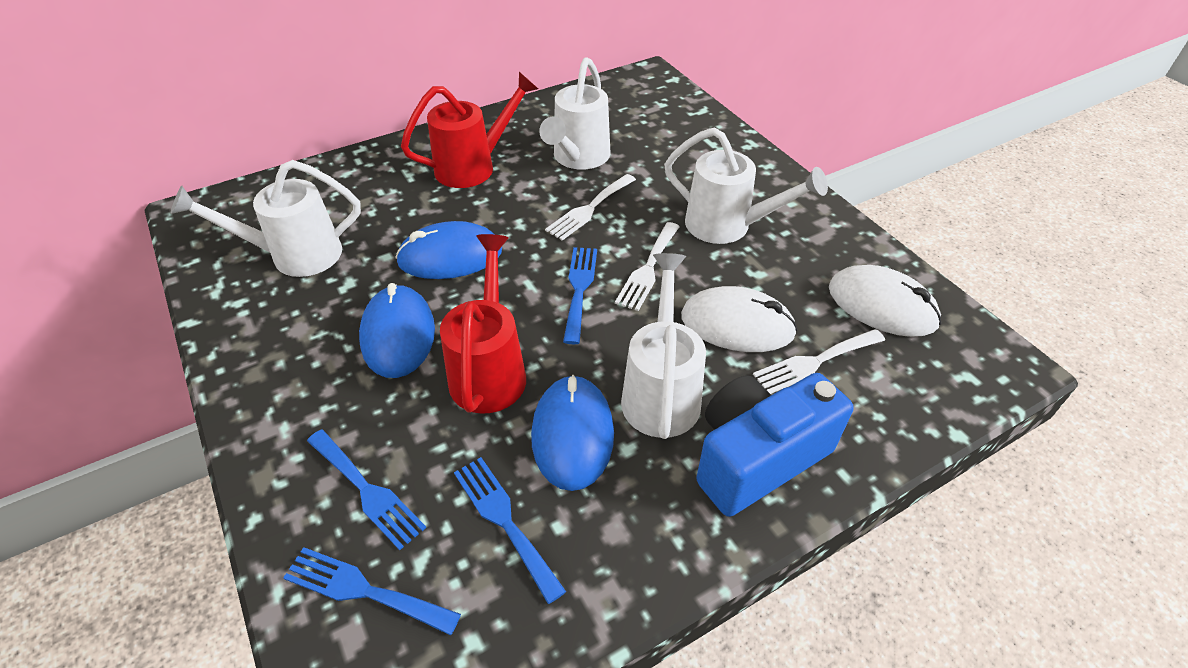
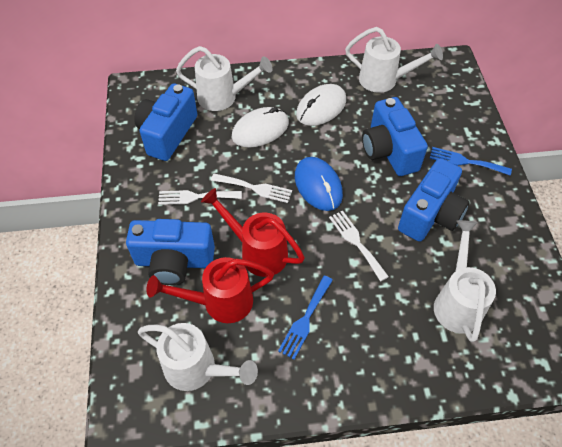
blue camera: 1 -> 4
blue fork: 4 -> 2
blue mouse: 3 -> 1

